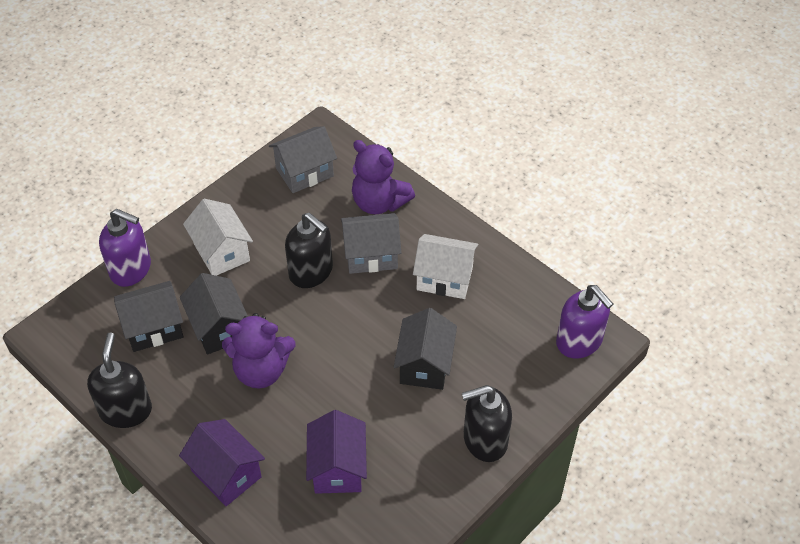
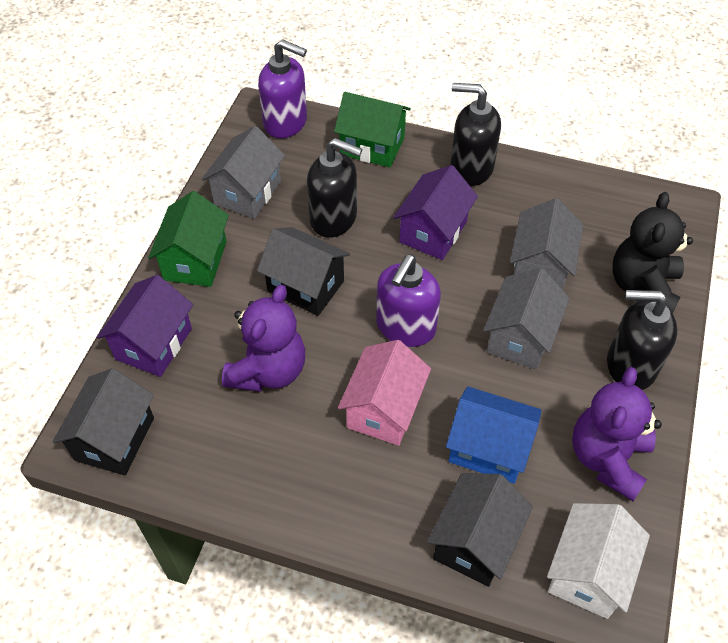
black teddy bear: 0 -> 1
blue house: 0 -> 1
green house: 0 -> 2
grey house: 2 -> 3
pink house: 0 -> 1
white house: 2 -> 1

